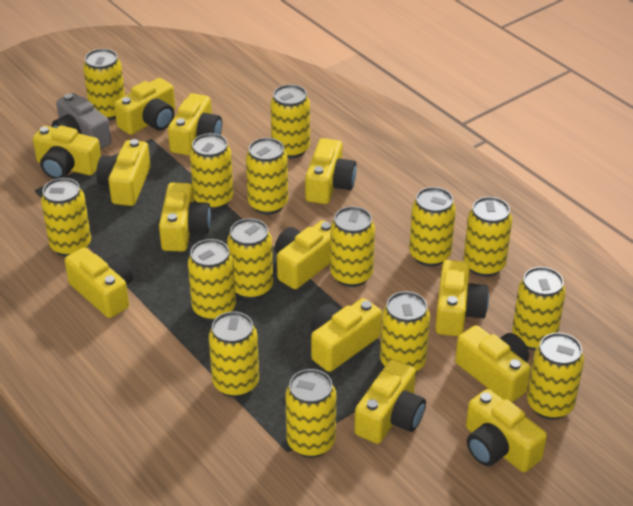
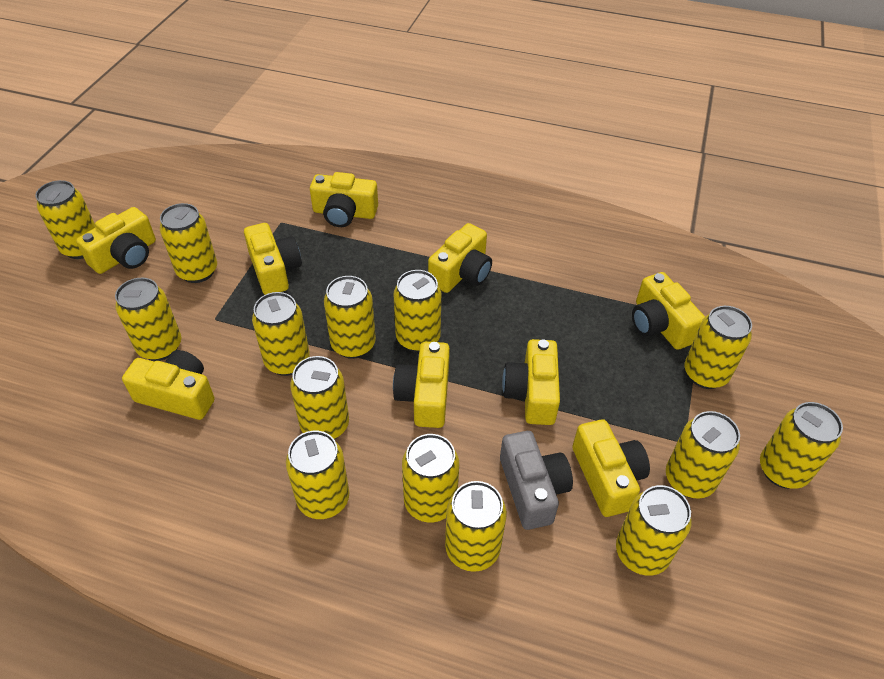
yellow camera: 13 -> 9
yellow can: 15 -> 14

